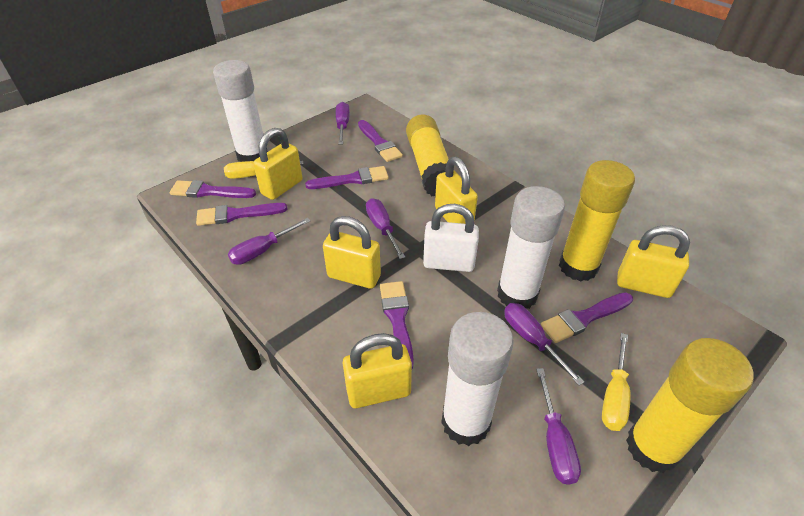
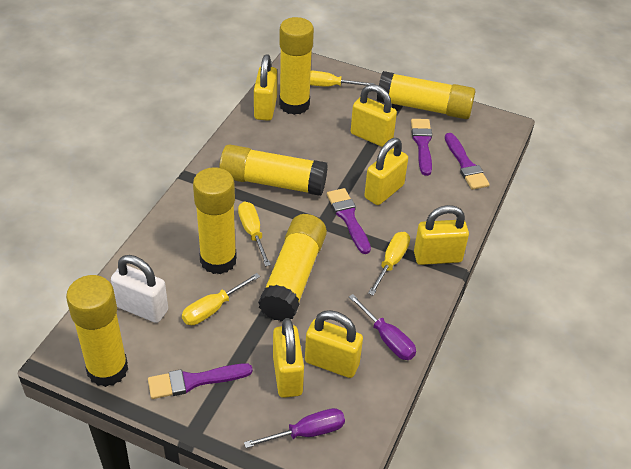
purple brush: 6 -> 4
purple screwdriver: 5 -> 2
white glue stick: 3 -> 0
yellow glue stick: 3 -> 6
yellow padlock: 5 -> 6
yellow screwdriver: 2 -> 4

